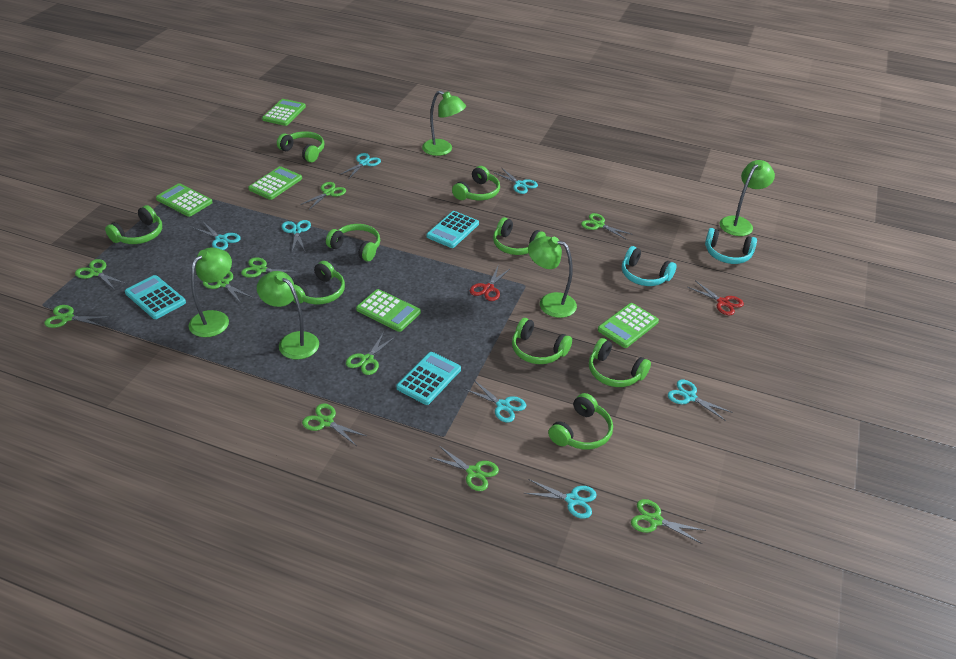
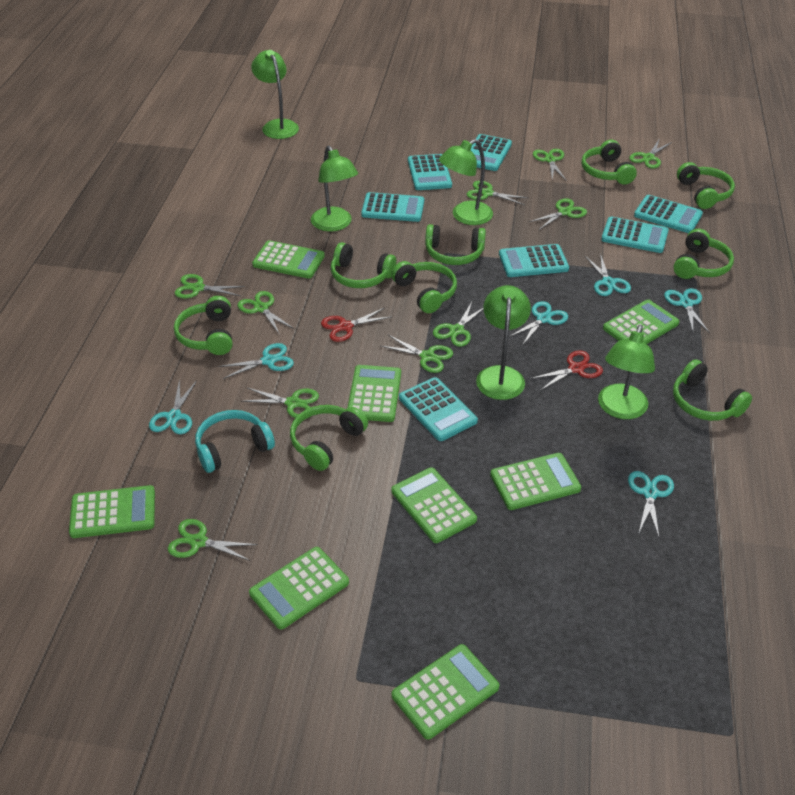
green calculator: 5 -> 8
turquoise calculator: 3 -> 7
turquoise headphones: 2 -> 1
turquoise scissors: 7 -> 6

